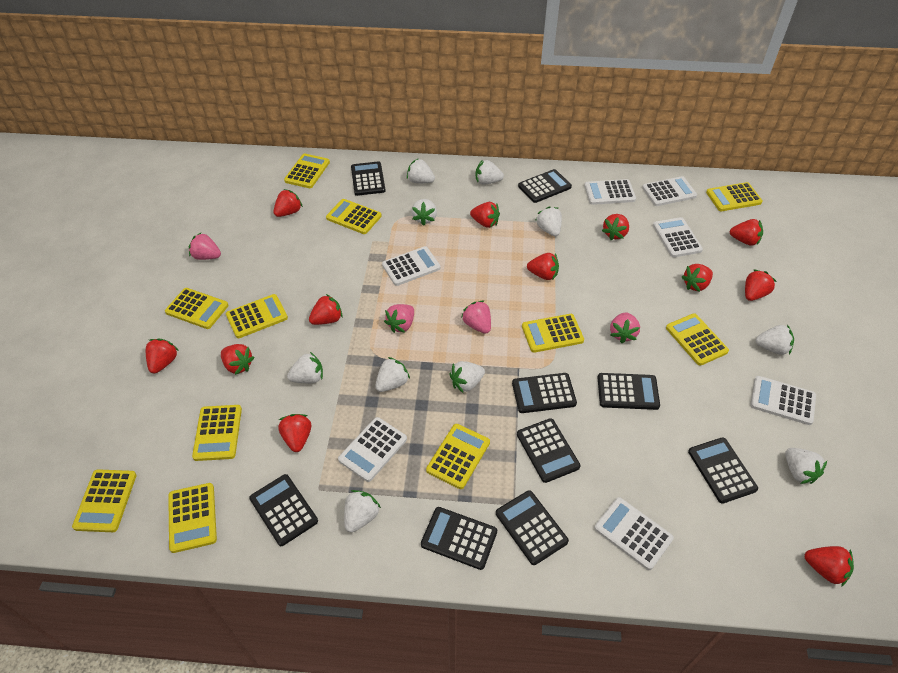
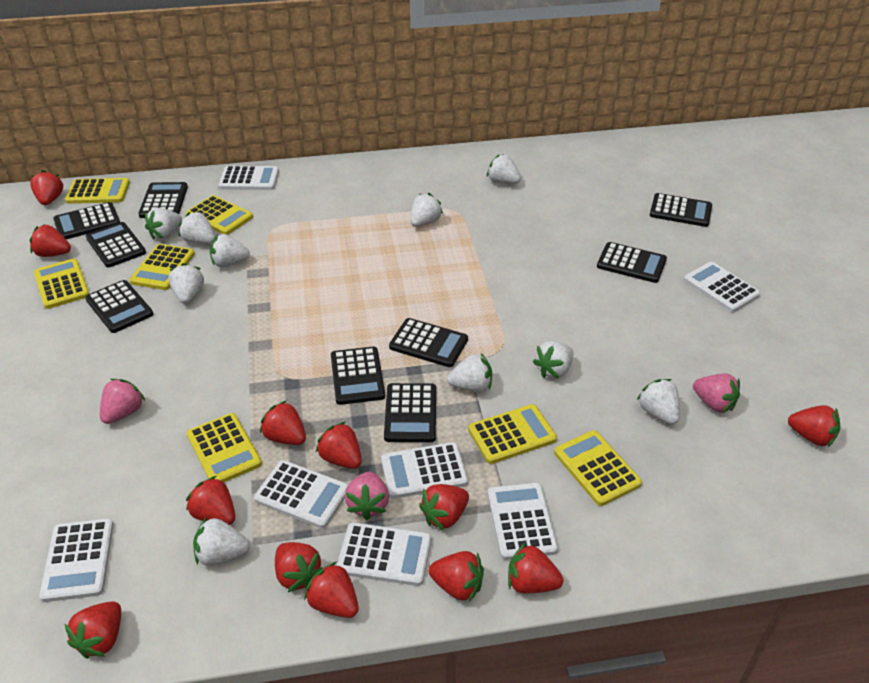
pink strawberry: 4 -> 3
yellow calculator: 11 -> 7

